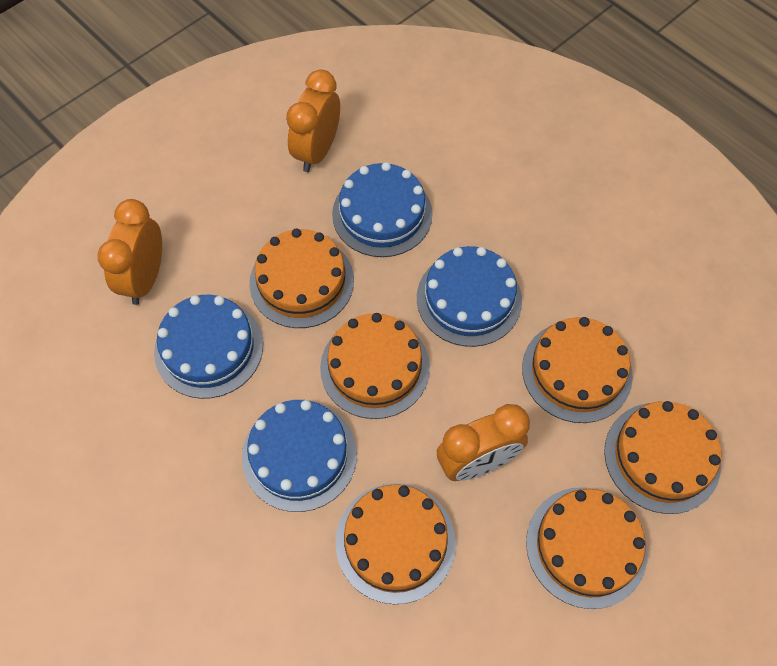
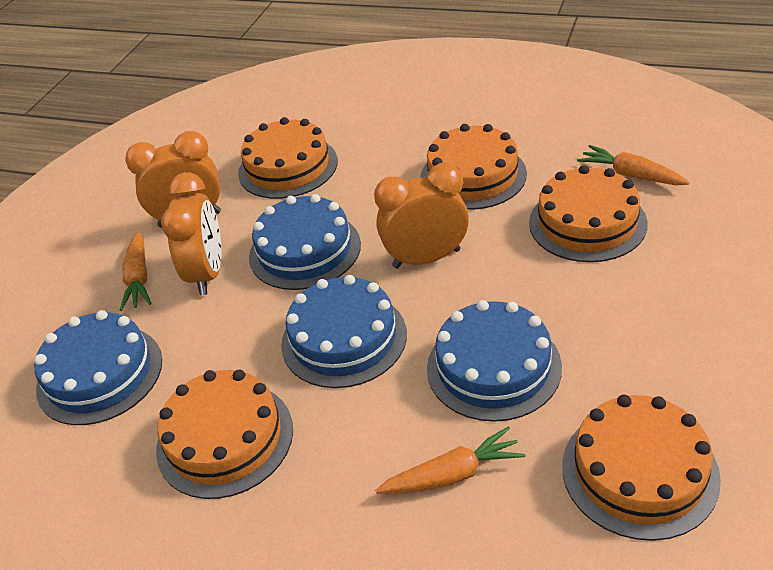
orange cake: 6 -> 5
orange carrot: 0 -> 3

